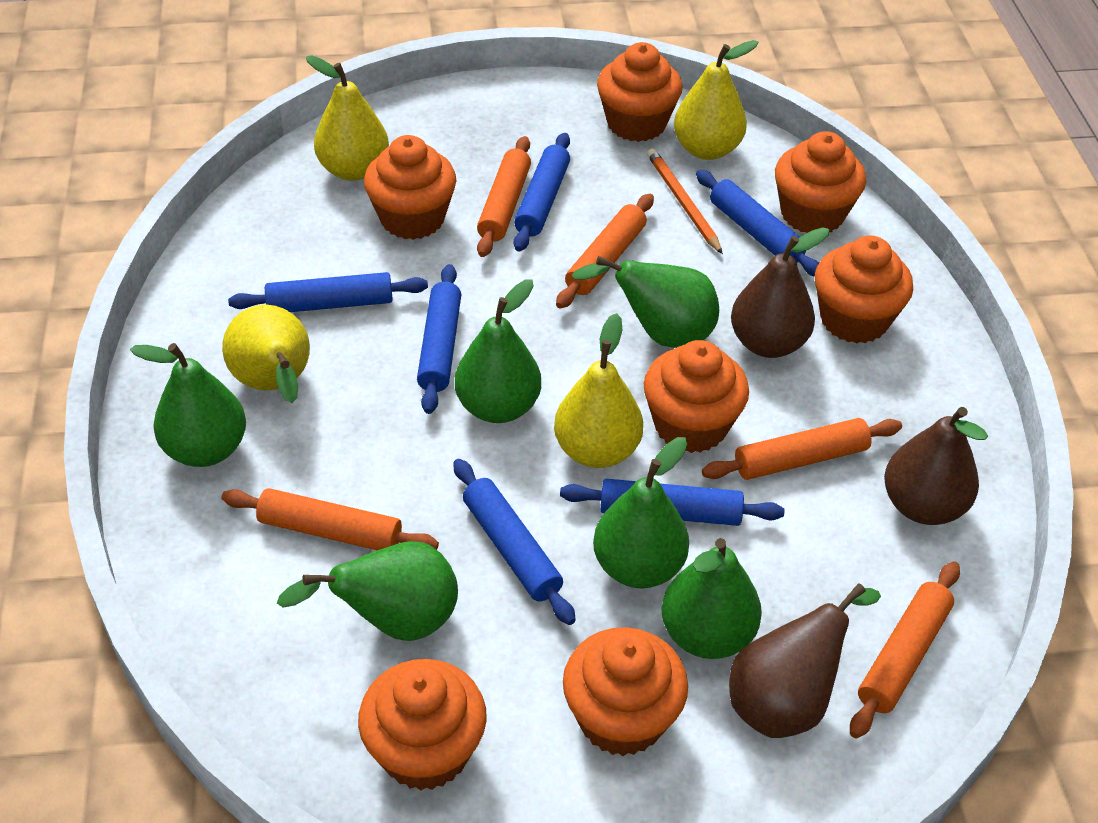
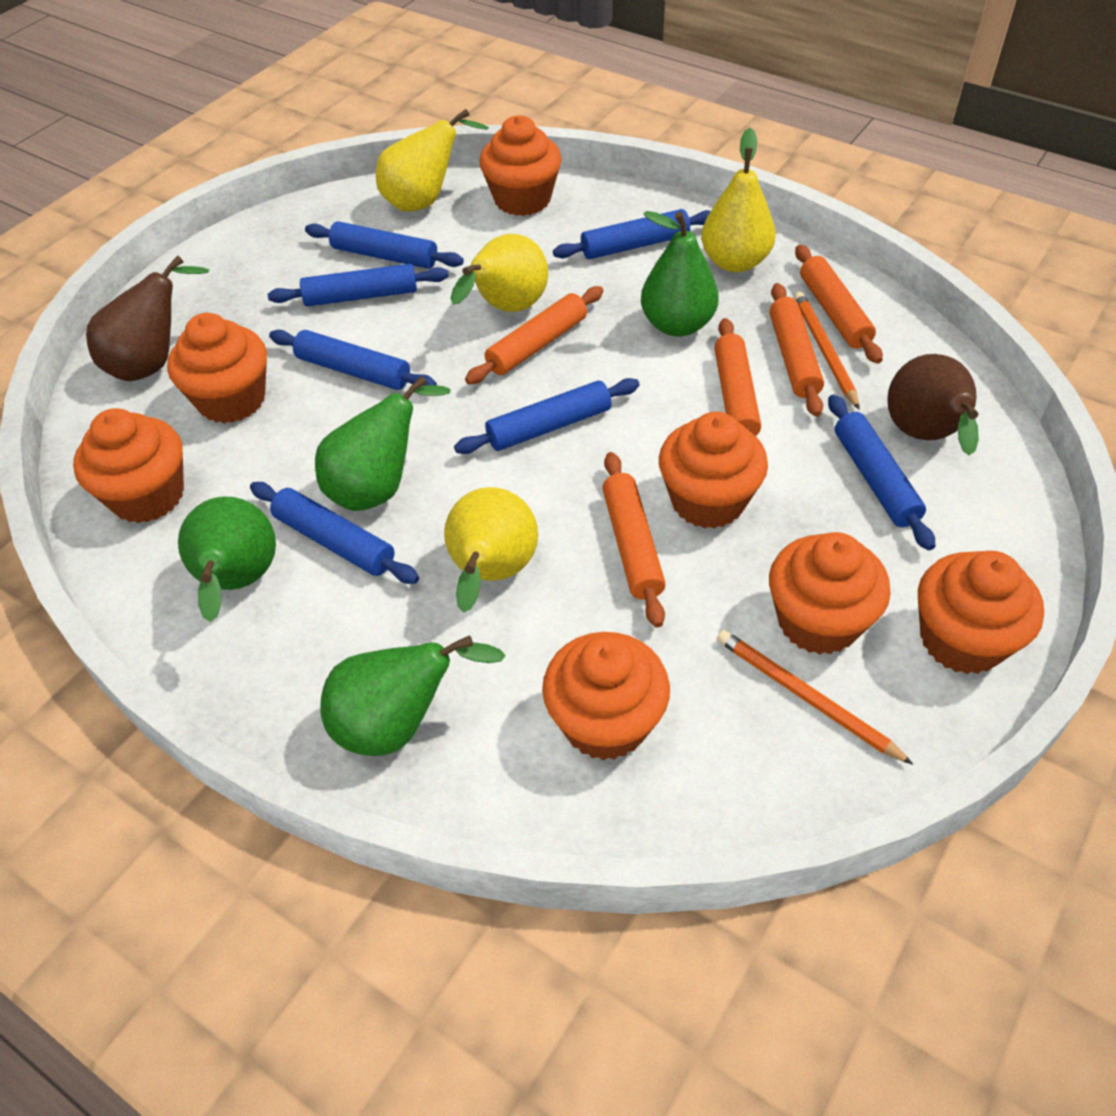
blue rolling pin: 6 -> 7
brown pear: 3 -> 2
green pear: 6 -> 4
orange pencil: 1 -> 2

